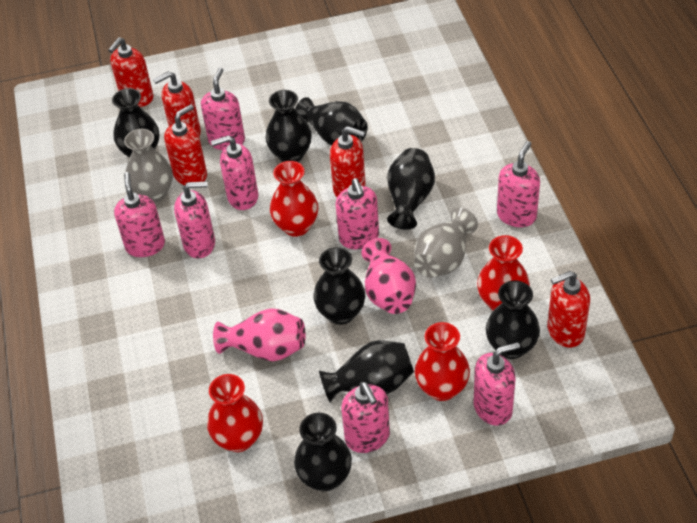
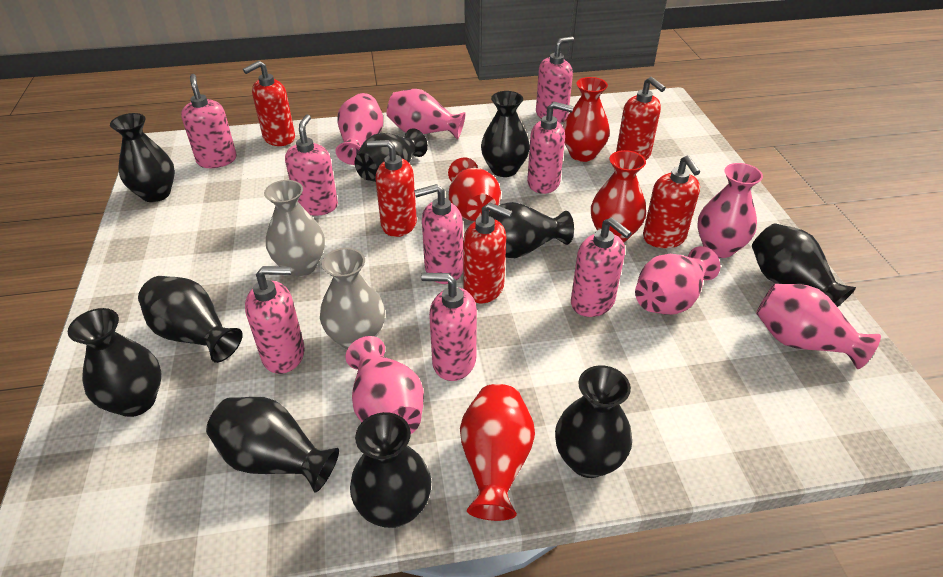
black vase: 8 -> 10
pink vase: 2 -> 6

